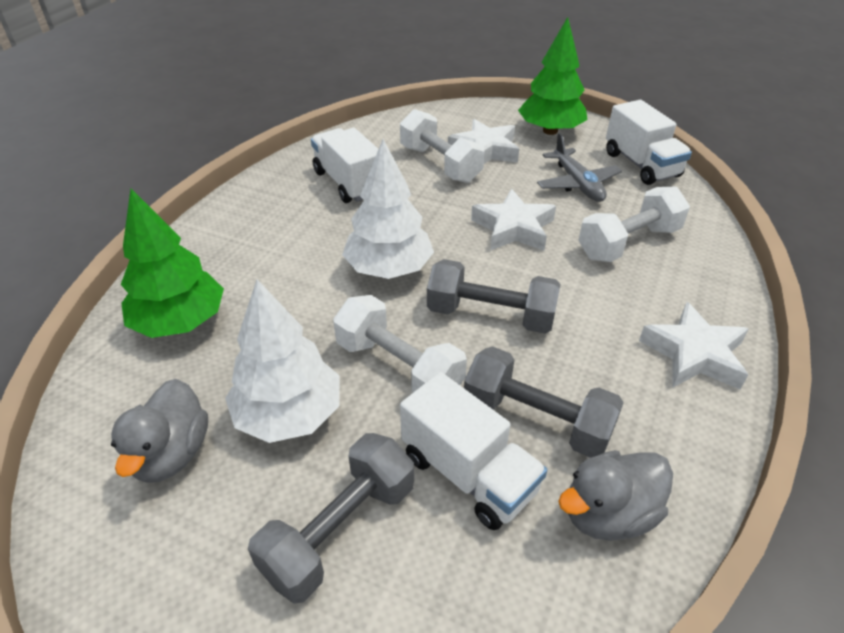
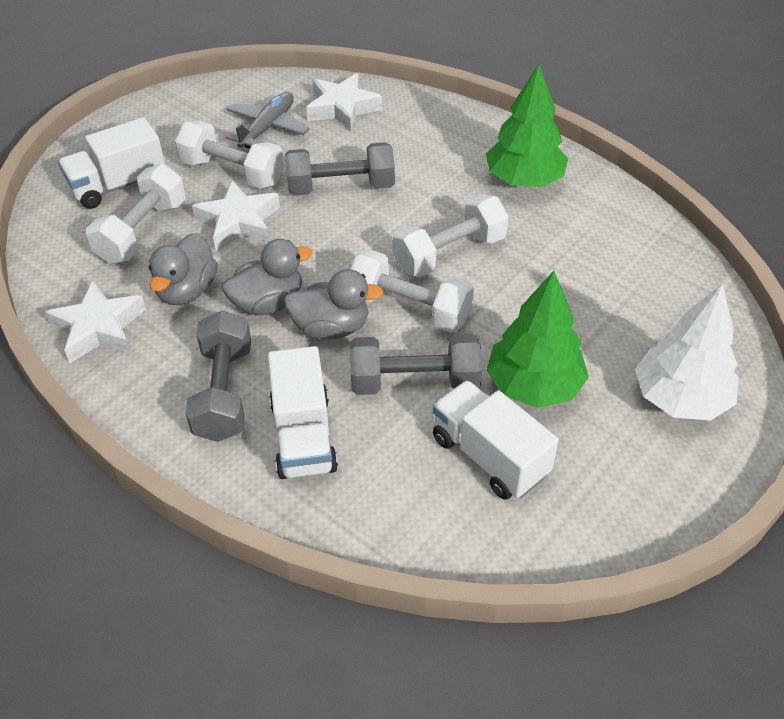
grey duck: 2 -> 3
white dumbbell: 3 -> 4
white tree: 2 -> 1

